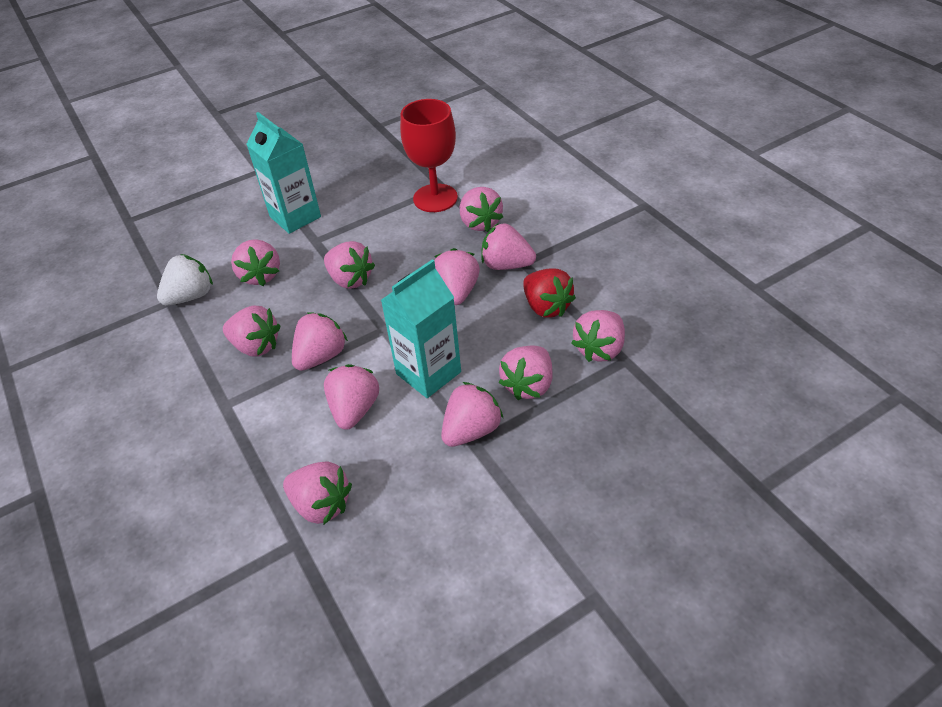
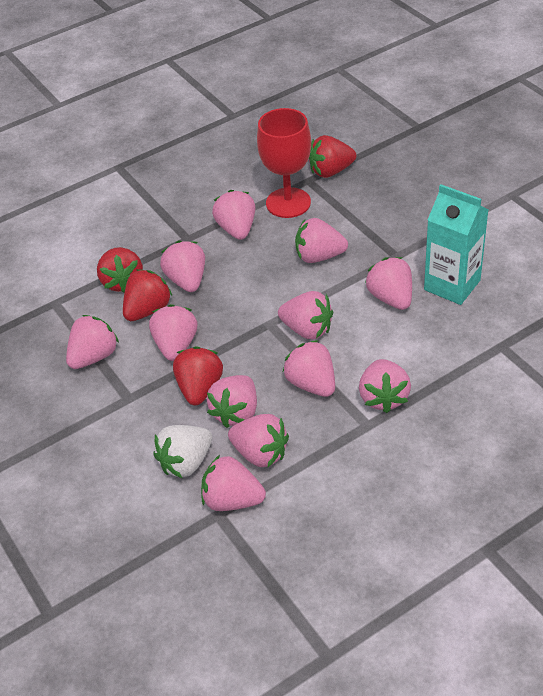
red strawberry: 1 -> 4
turquoise carton: 2 -> 1

